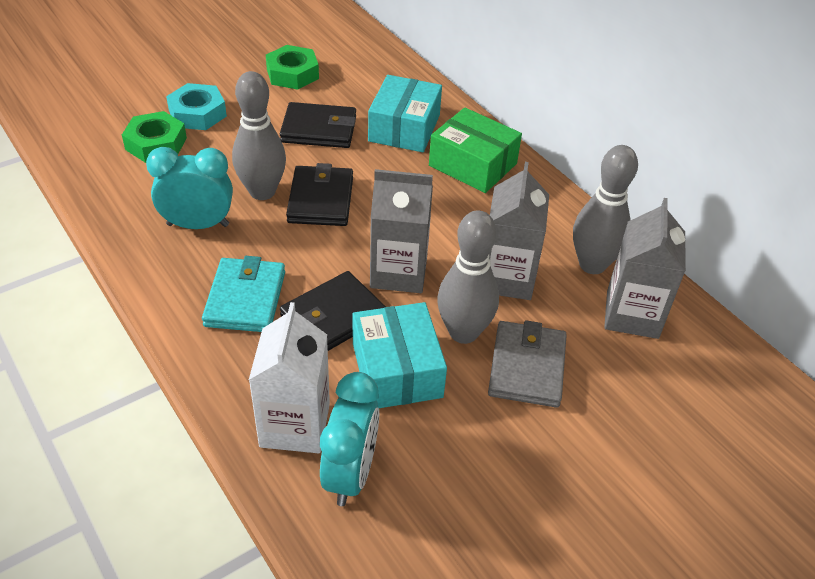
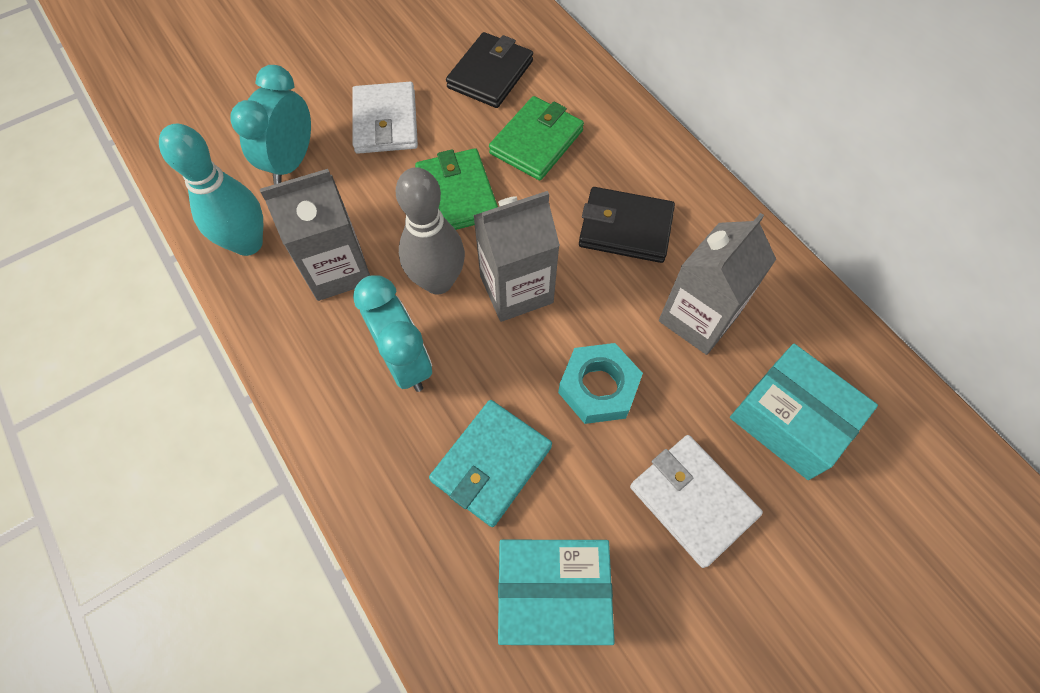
black wallet: 3 -> 2
green box: 1 -> 0
green nut: 2 -> 0
green wallet: 0 -> 2
grey bowling pin: 3 -> 1
grey wallet: 1 -> 0
turquoise bowling pin: 0 -> 1
white carton: 1 -> 0
white wallet: 0 -> 2

